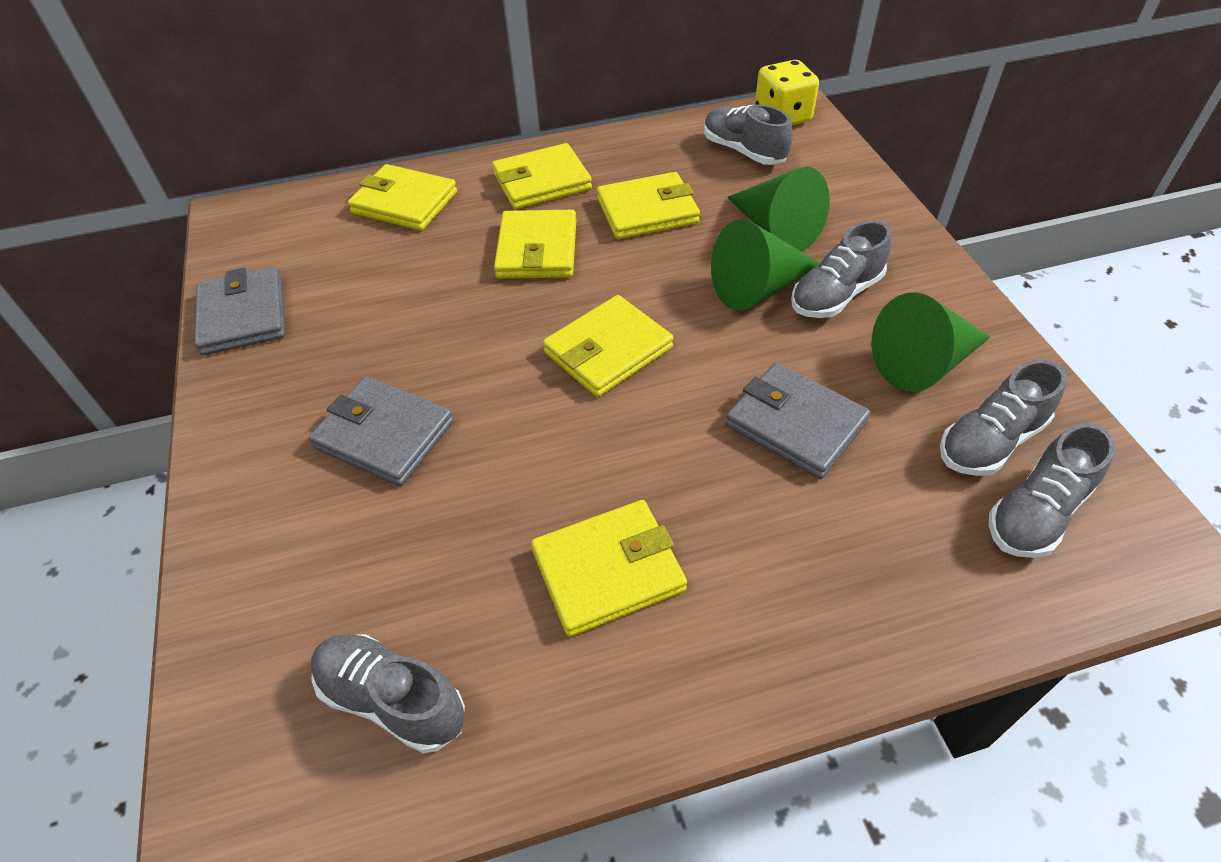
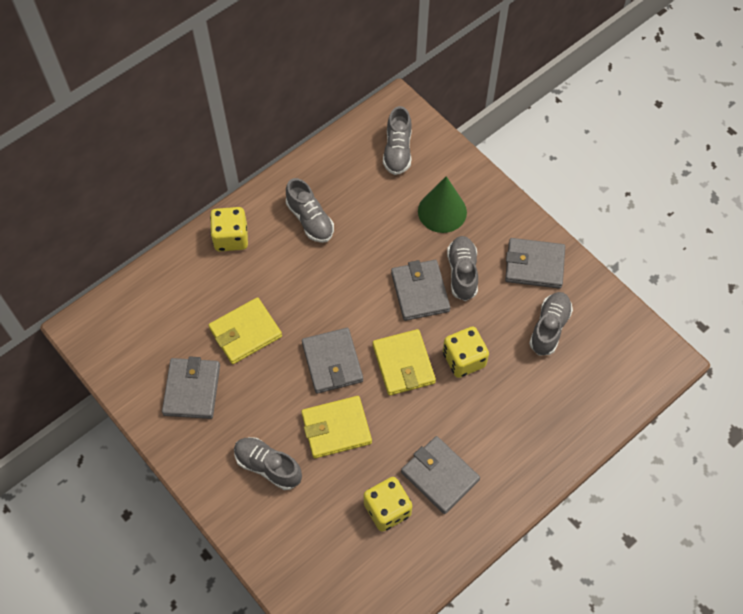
green cone: 3 -> 1
grey wallet: 3 -> 5
yellow dice: 1 -> 3
yellow wallet: 6 -> 3

